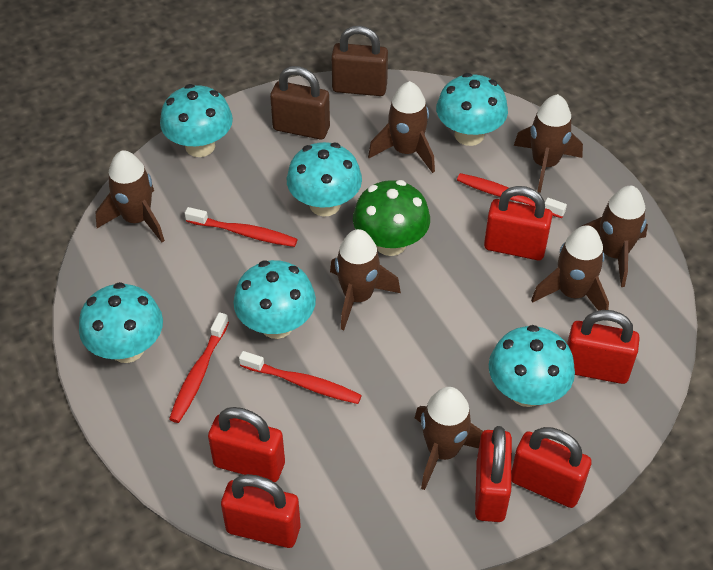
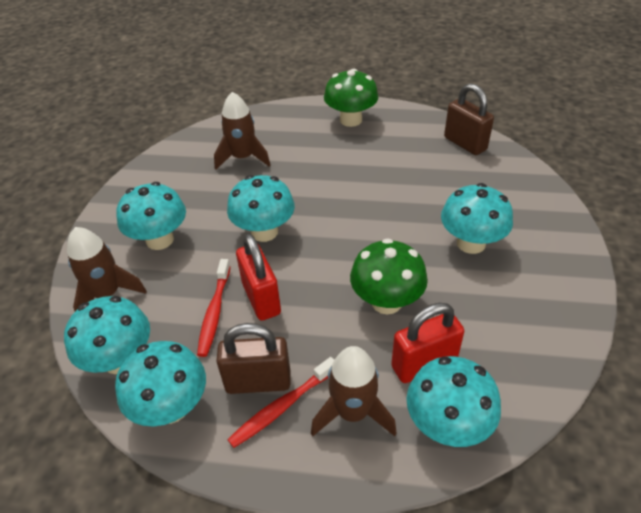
brown rocket: 7 -> 3
green mushroom: 1 -> 2
red padlock: 6 -> 2
red toothbrush: 4 -> 2

